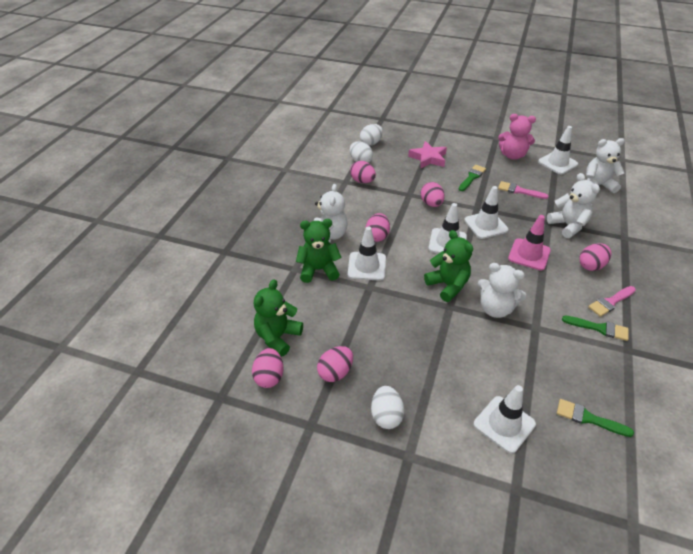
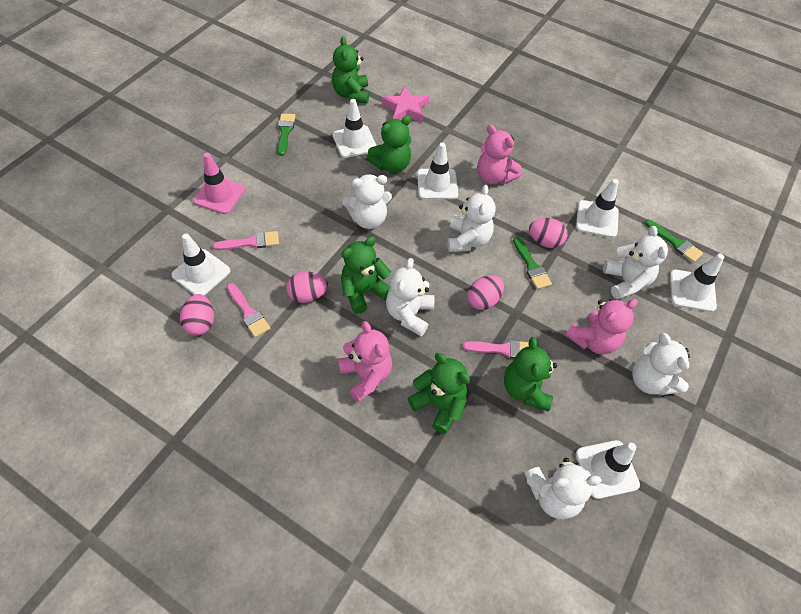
green teddy bear: 3 -> 5
pink brush: 2 -> 3
pink egg: 6 -> 4
pink teddy bear: 1 -> 3
white egg: 3 -> 0
white teddy bear: 4 -> 6
white traffic cone: 5 -> 6

